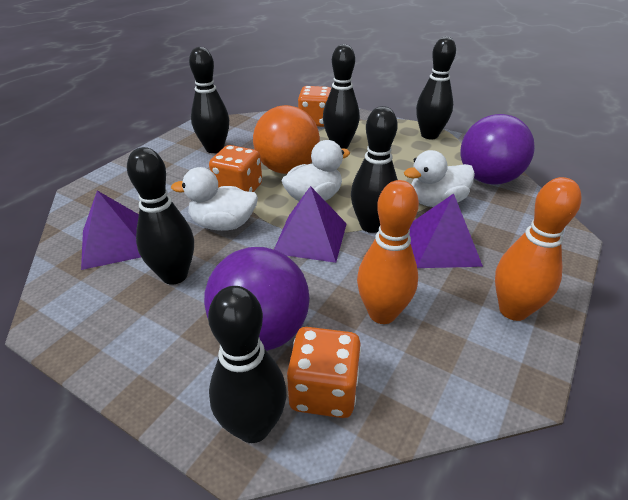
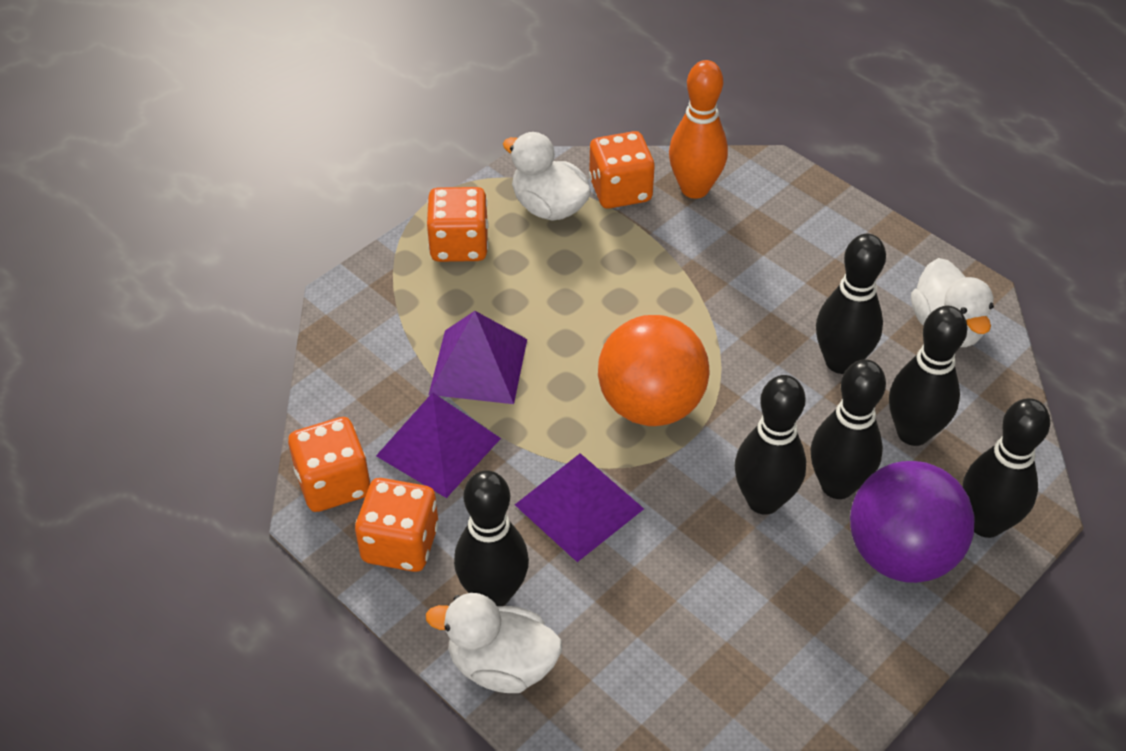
orange bowling pin: 2 -> 1
orange dice: 3 -> 4
purple ball: 2 -> 1

